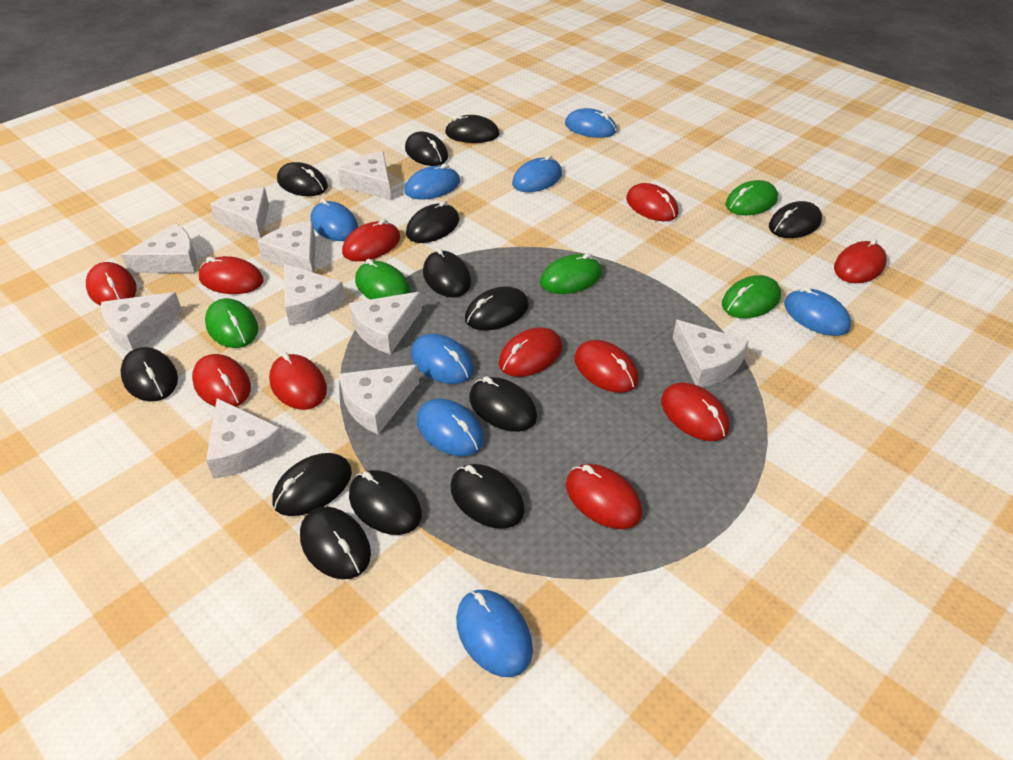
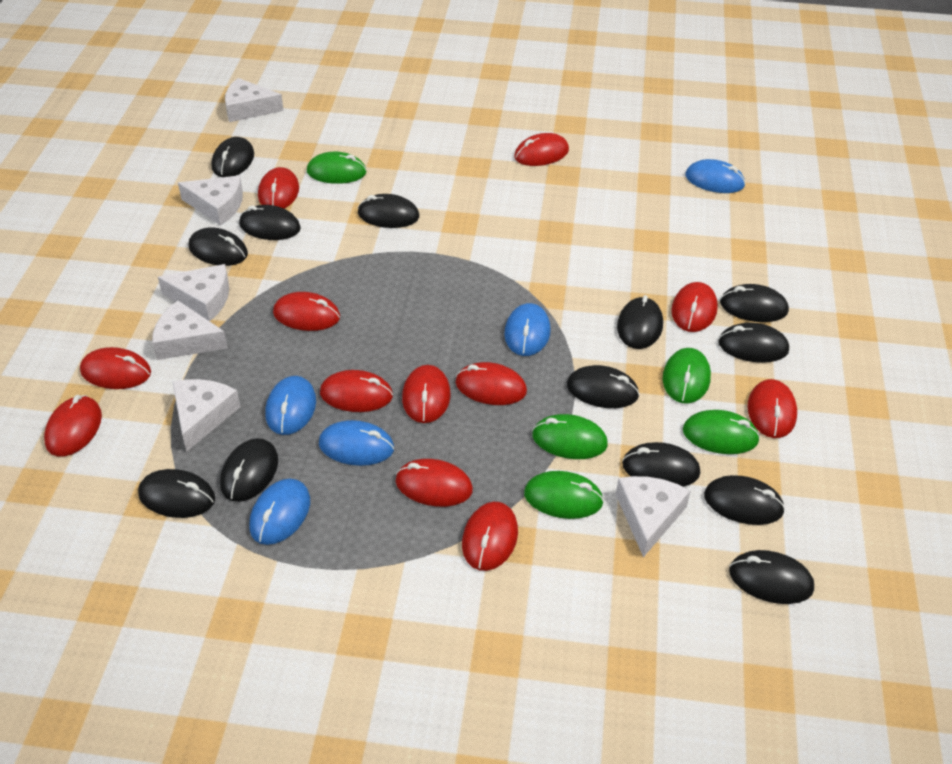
blue mouse: 8 -> 5
red mouse: 11 -> 12
white cheese: 10 -> 6

